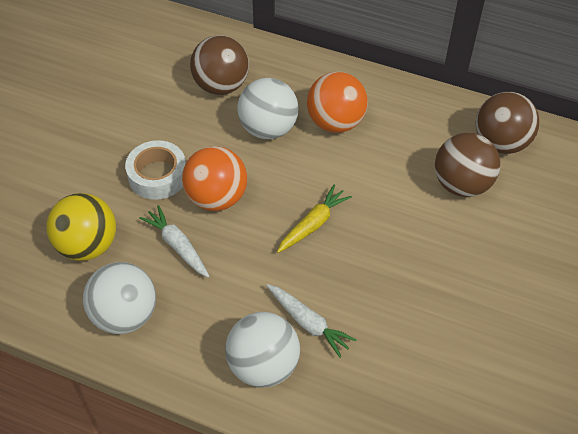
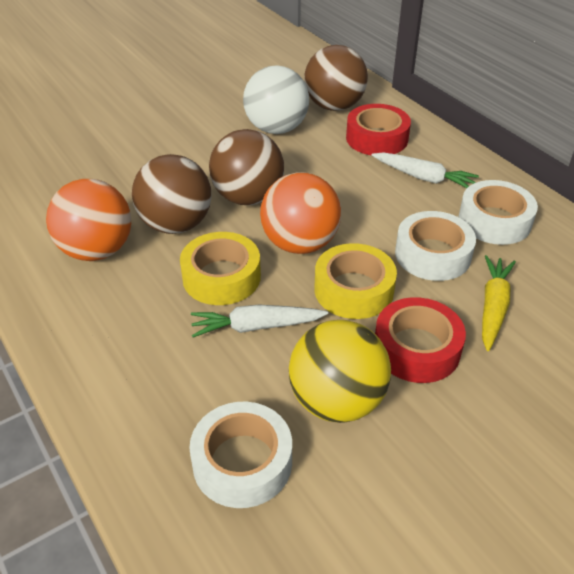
red tape: 0 -> 2
white ball: 3 -> 1
white tape: 1 -> 3
yellow tape: 0 -> 2

